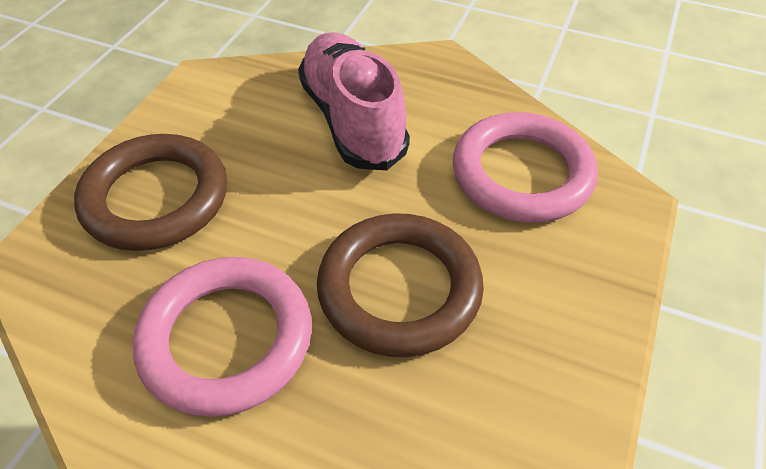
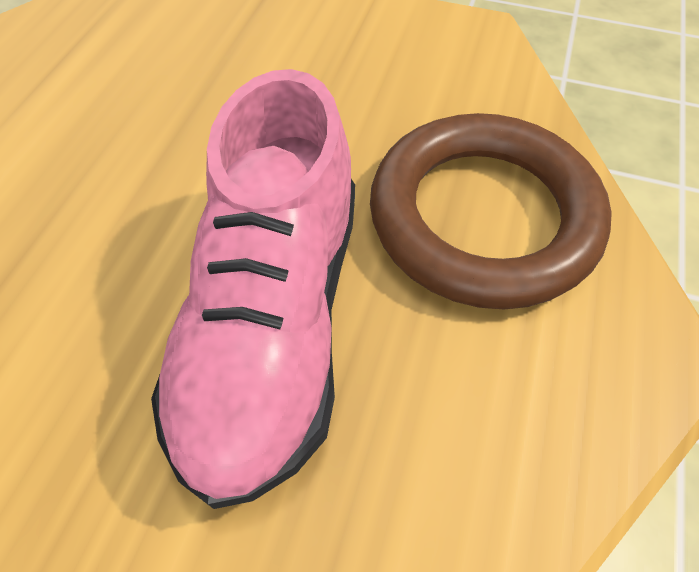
brown ring: 2 -> 1
pink ring: 2 -> 0

